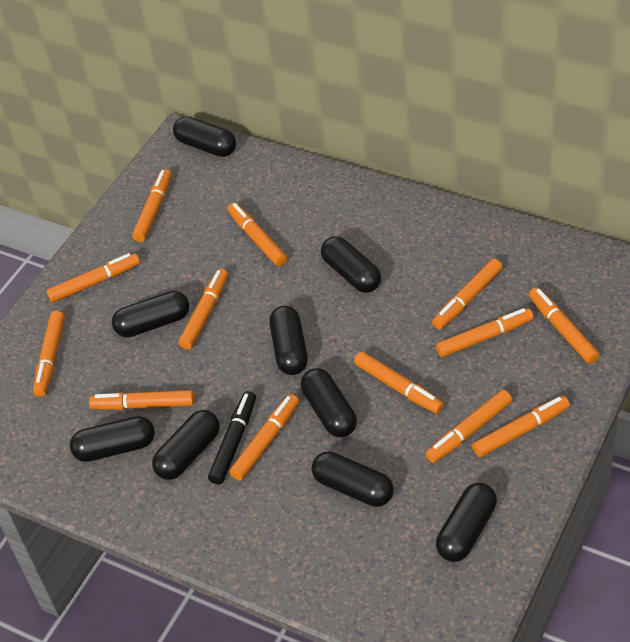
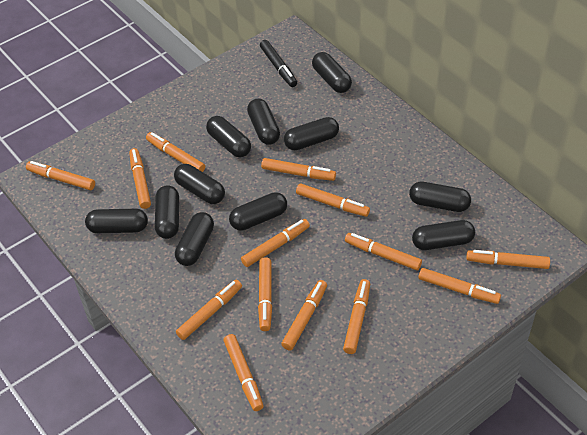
black capsule: 9 -> 11
orange marker: 13 -> 14

